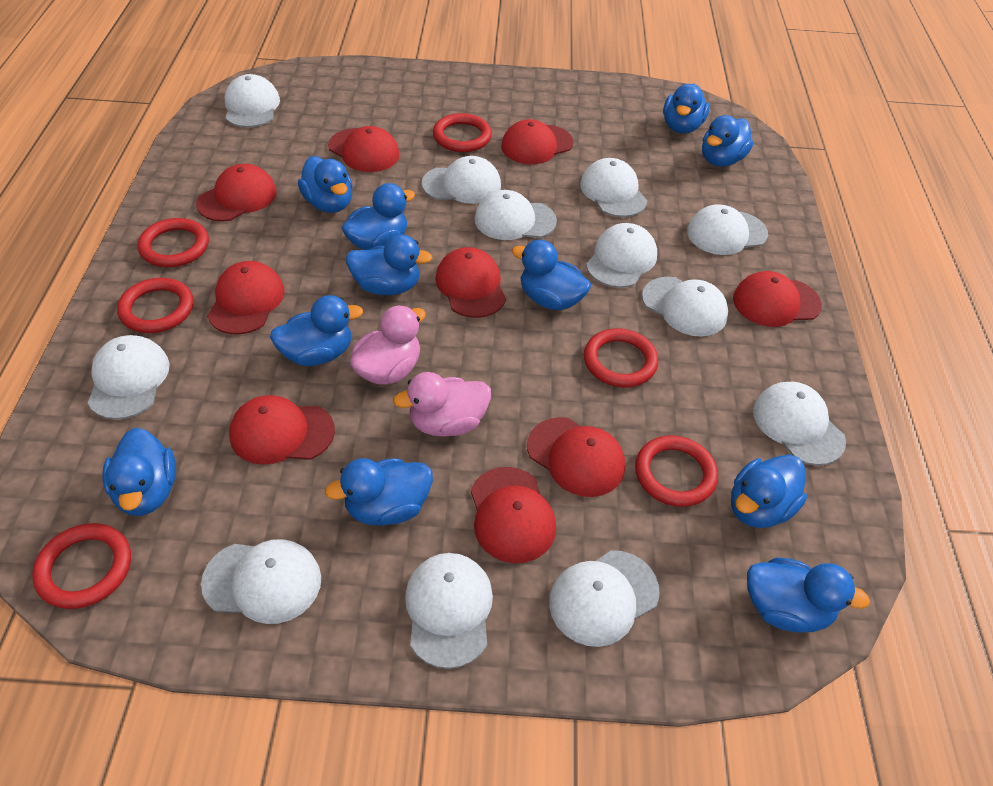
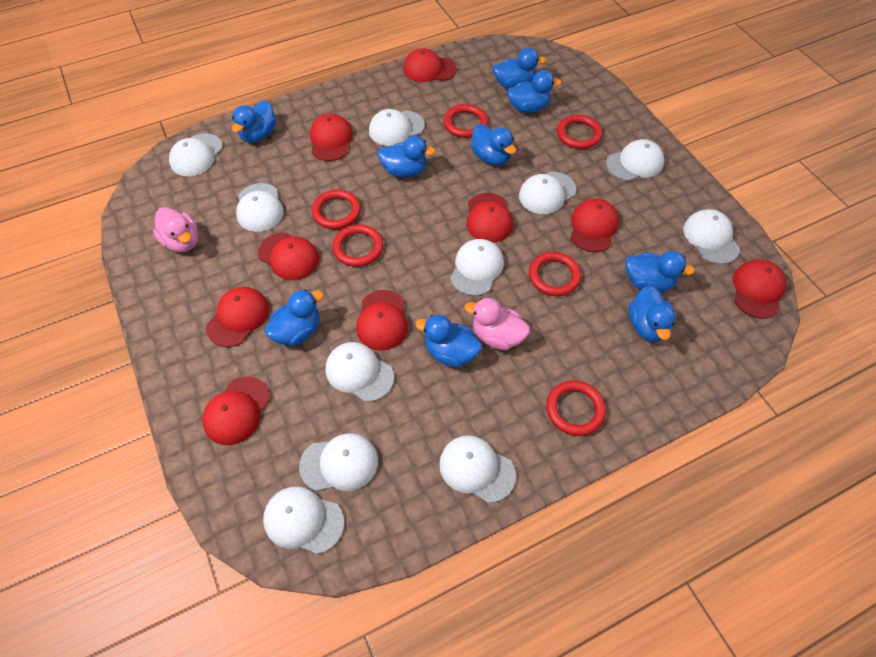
blue duck: 11 -> 9
white cap: 12 -> 11

